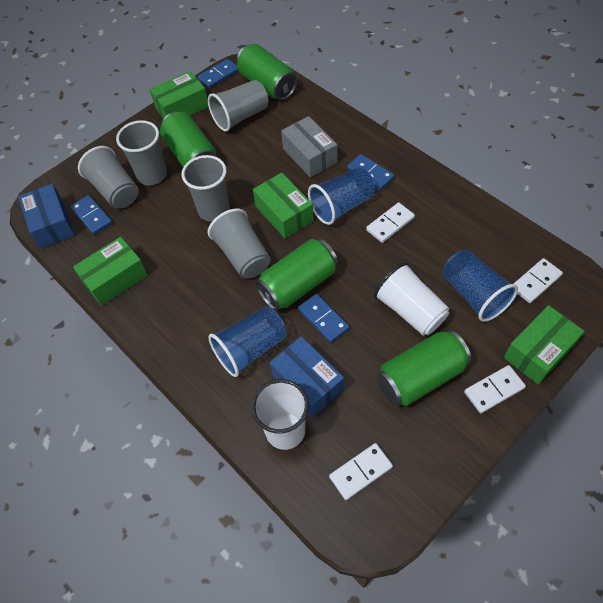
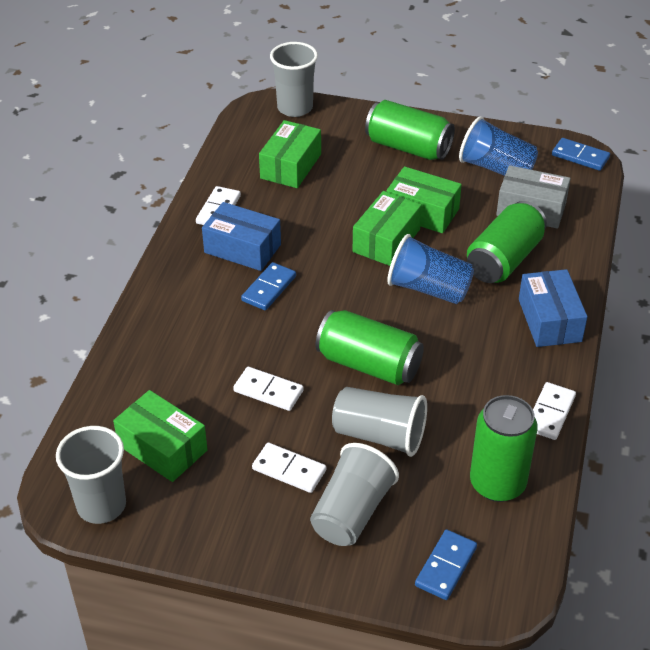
blue cup: 3 -> 2
blue domino: 4 -> 3
grey cup: 5 -> 4
white cup: 2 -> 0

